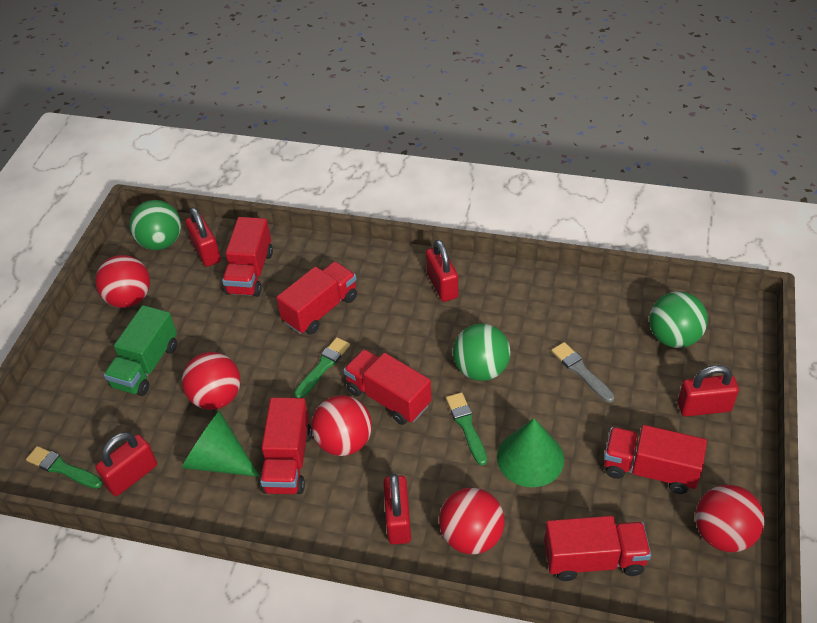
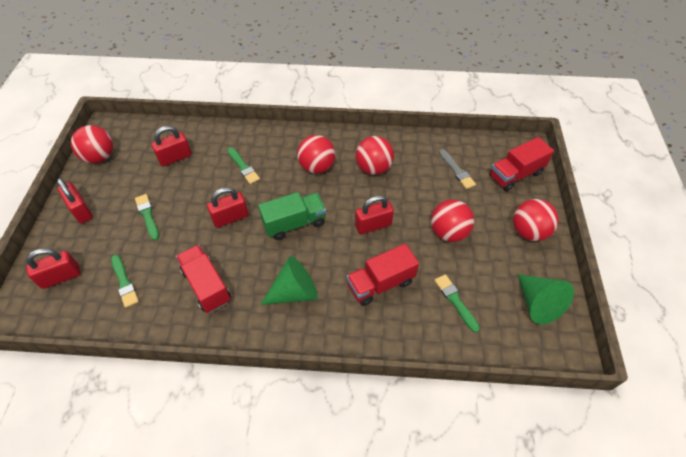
green ball: 3 -> 0
green brush: 3 -> 4
red truck: 6 -> 3

